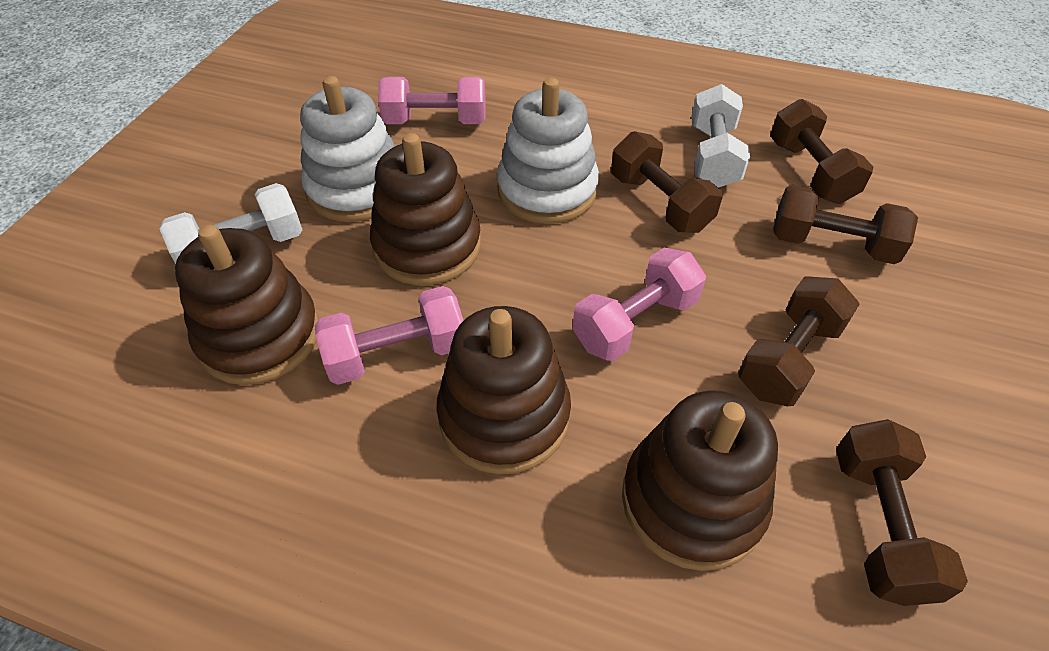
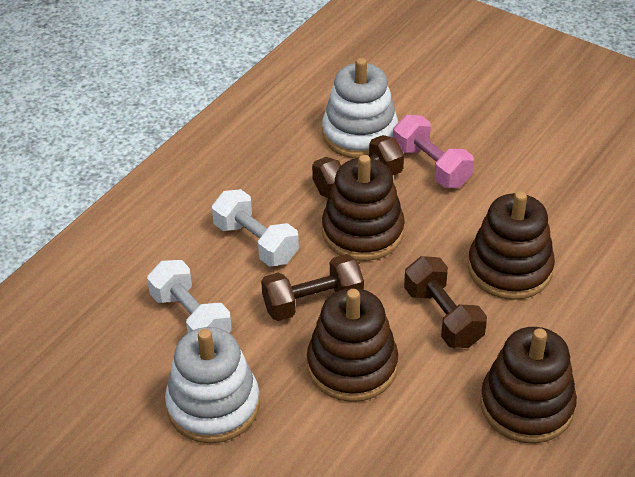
brown dumbbell: 5 -> 3
pink dumbbell: 3 -> 1

